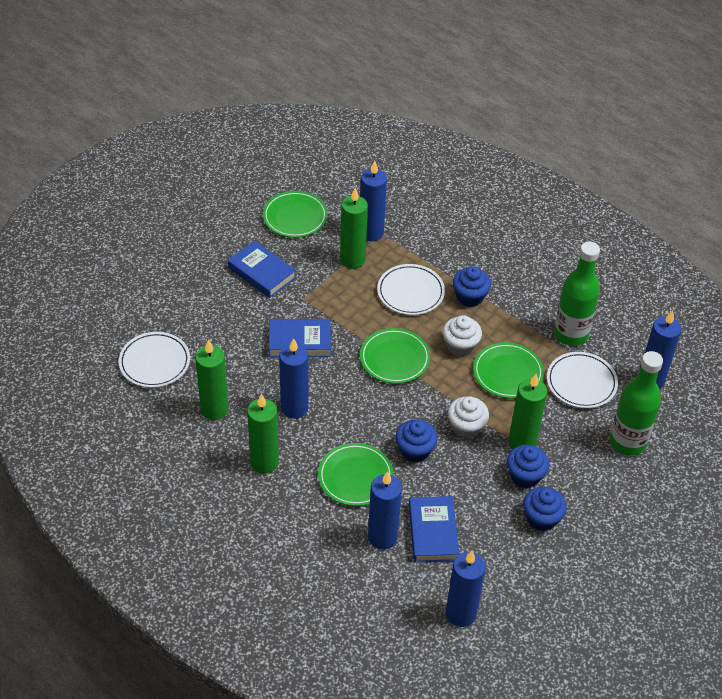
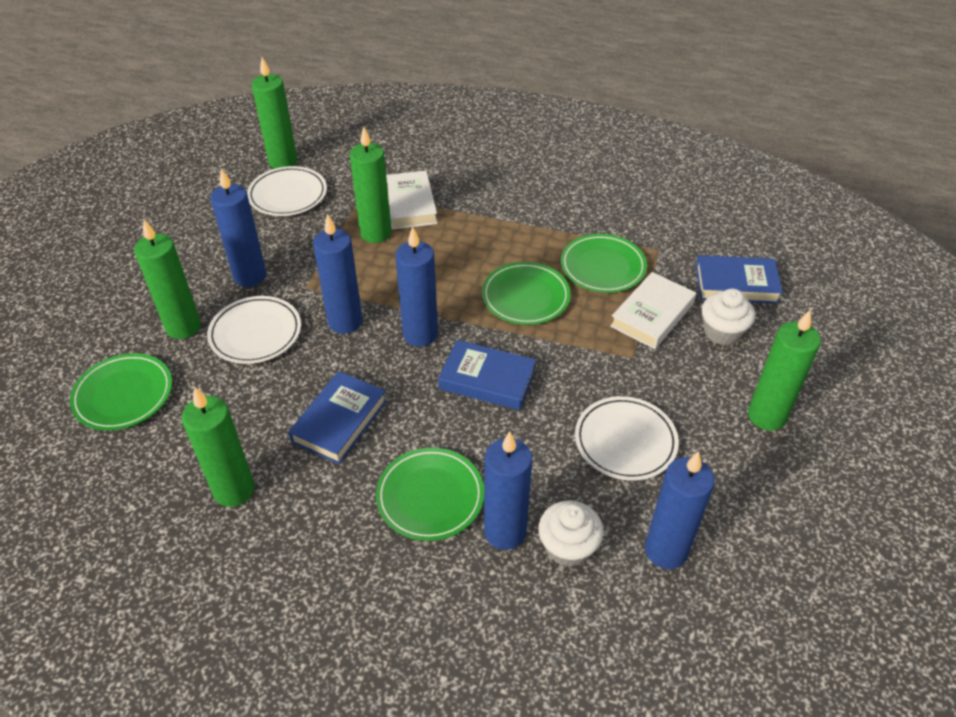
blue cupcake: 4 -> 0
green bottle: 2 -> 0
green candle: 4 -> 5
white book: 0 -> 2

